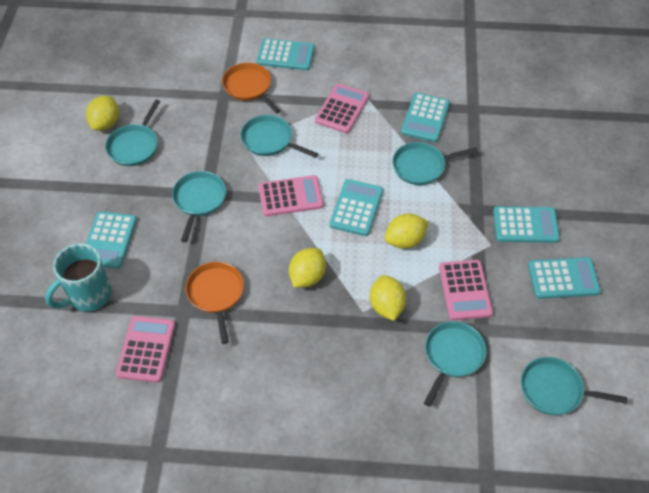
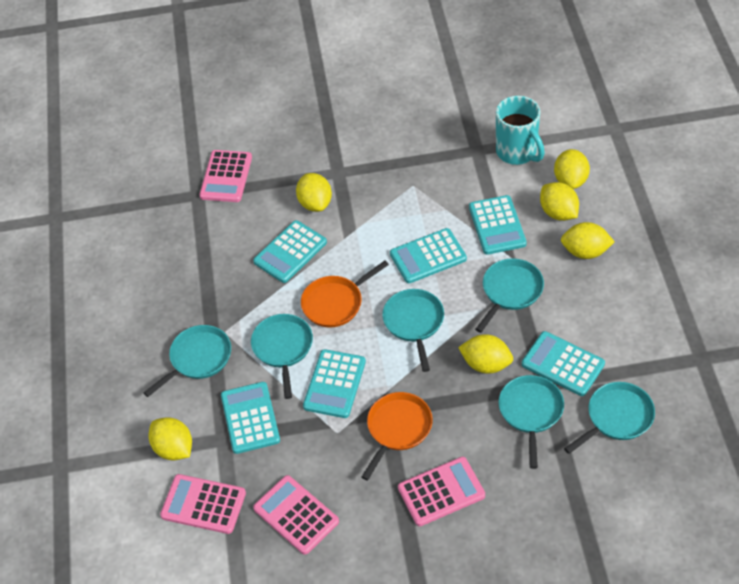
yellow lemon: 4 -> 6

